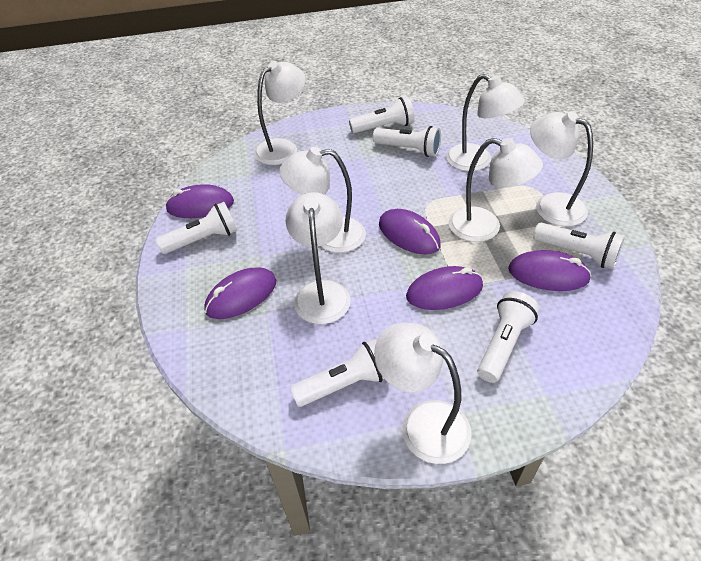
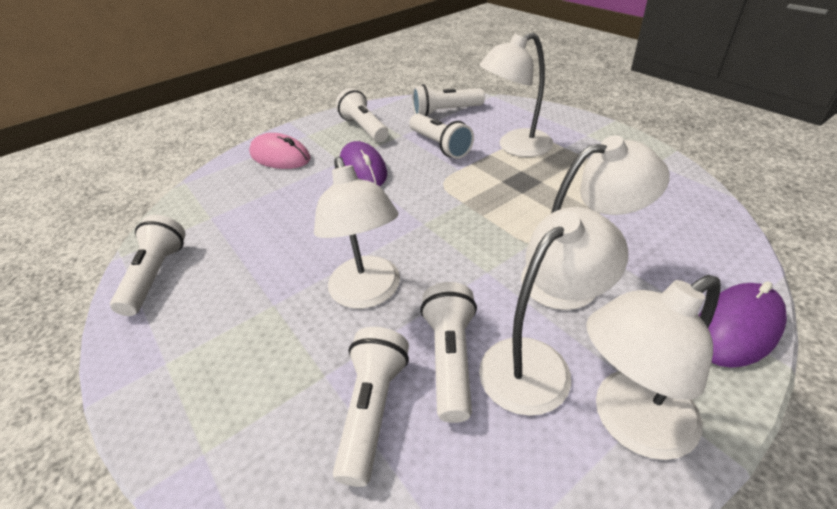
pink mouse: 0 -> 1
purple mouse: 5 -> 2
white lamp: 7 -> 5

